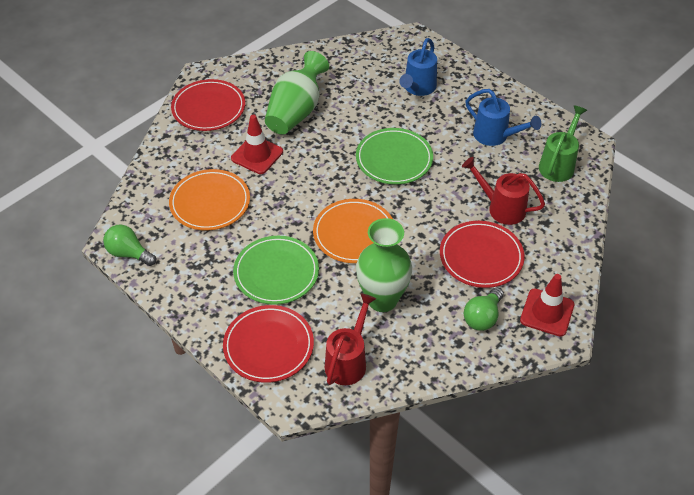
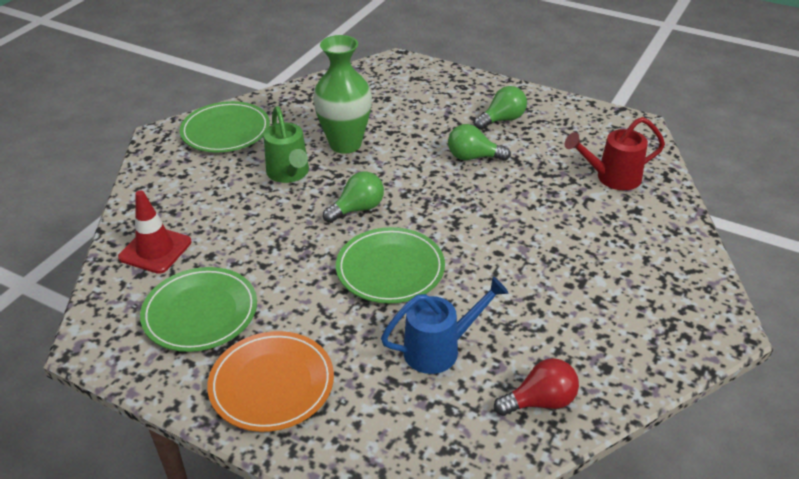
blue watering can: 2 -> 1
green light bulb: 2 -> 3
green plate: 2 -> 3
green vase: 2 -> 1
orange plate: 2 -> 1
red light bulb: 0 -> 1
red plate: 3 -> 0
red traffic cone: 2 -> 1
red watering can: 2 -> 1

